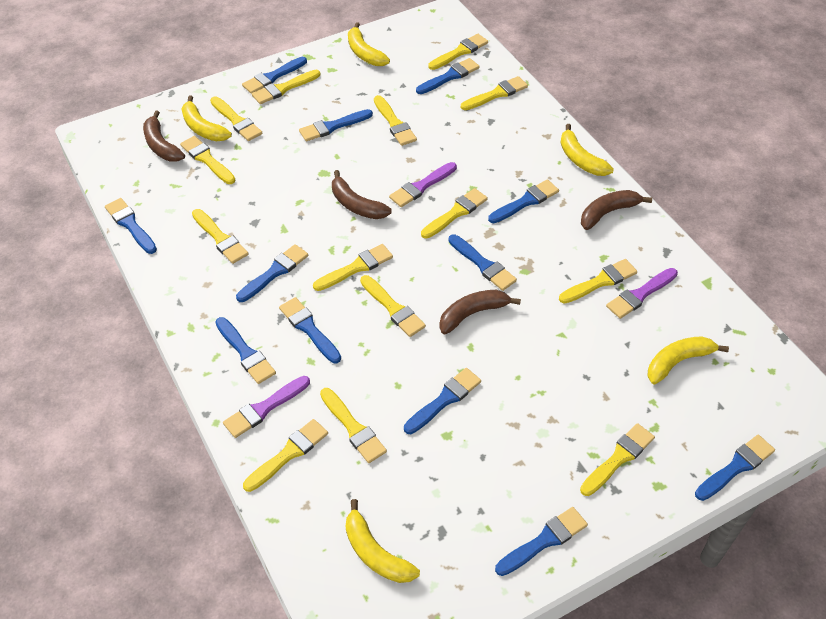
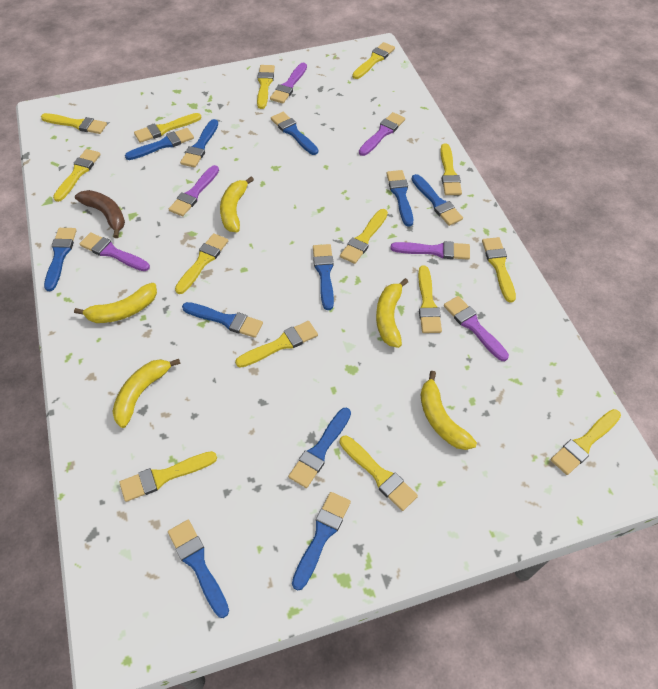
blue brush: 12 -> 11
brown banana: 4 -> 1
purple brush: 3 -> 6

